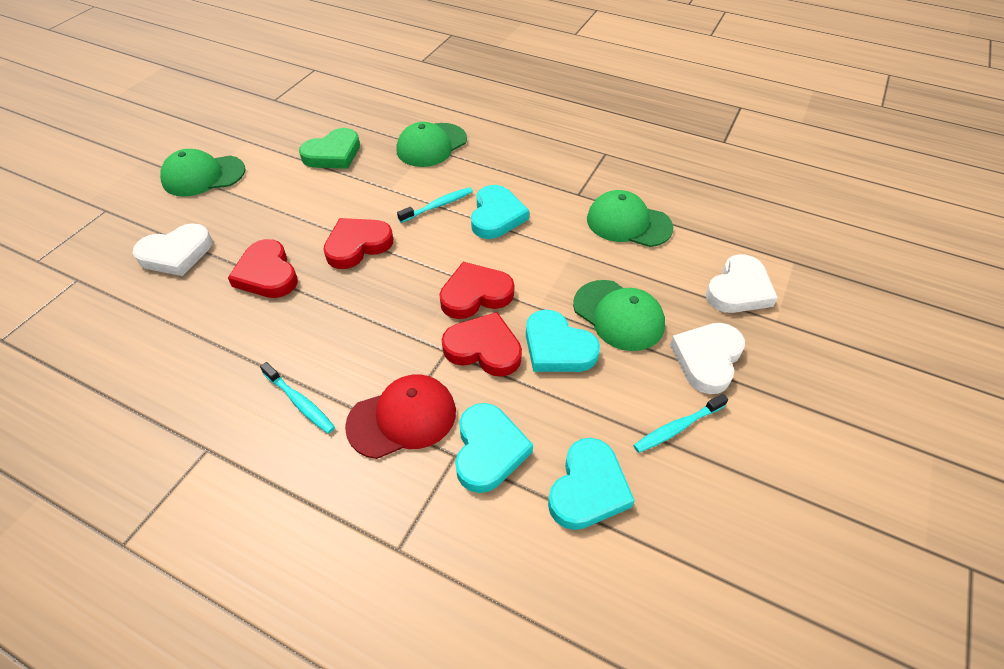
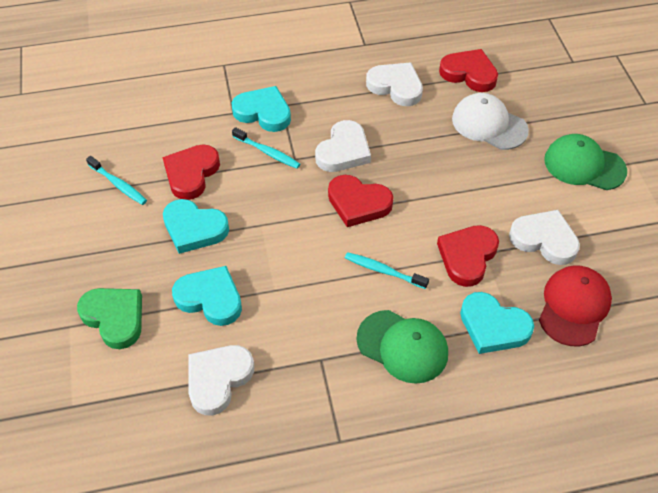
green cap: 4 -> 2
white cap: 0 -> 1
white heart: 3 -> 4

